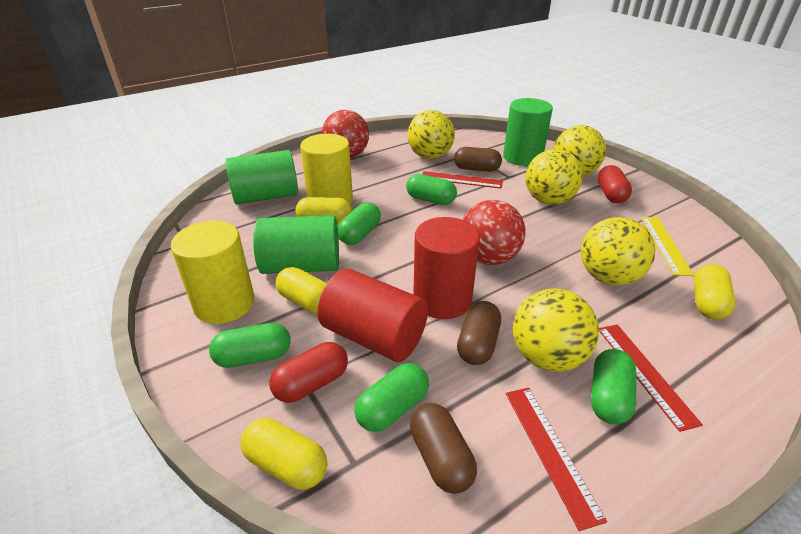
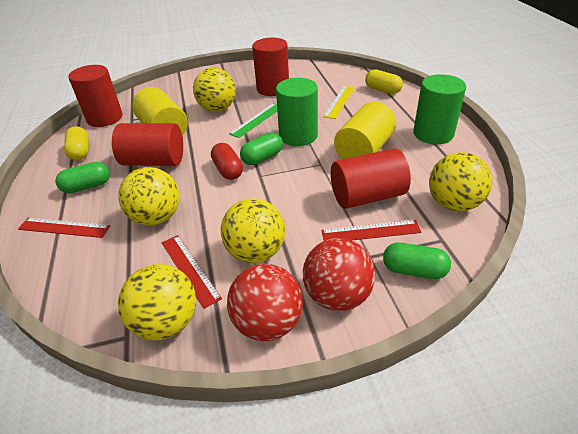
brown capsule: 3 -> 0
green capsule: 5 -> 3
green cylinder: 3 -> 2
green ruler: 0 -> 1
red capsule: 2 -> 1
red cylinder: 2 -> 4
yellow capsule: 4 -> 2

